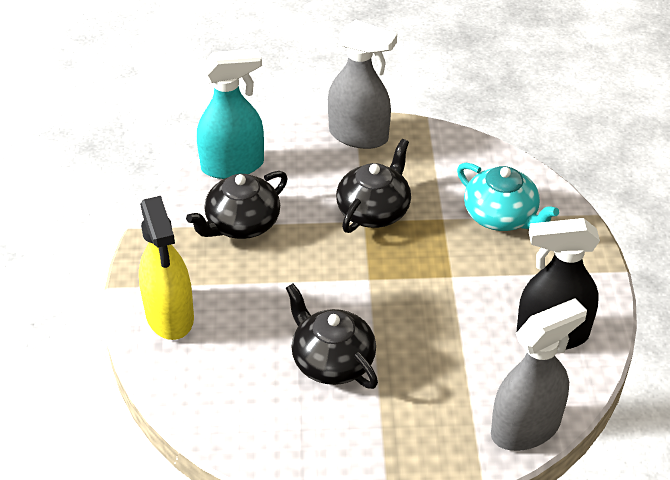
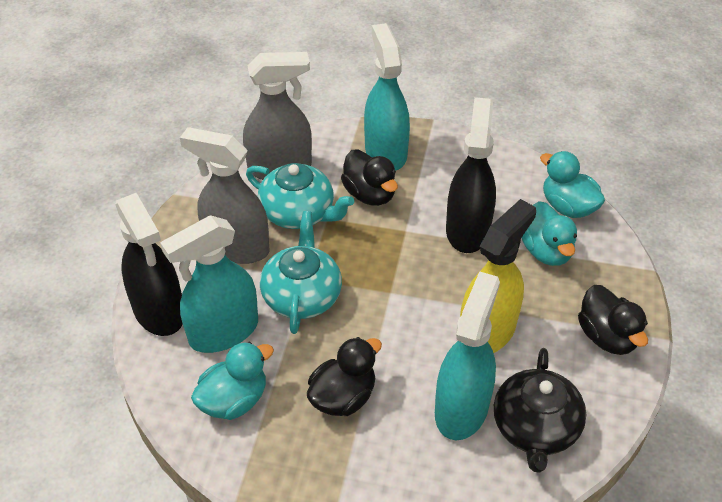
black duck: 0 -> 3
black spray bottle: 1 -> 2
black teapot: 3 -> 1
turquoise duck: 0 -> 3
turquoise spray bottle: 1 -> 3
turquoise teapot: 1 -> 2

